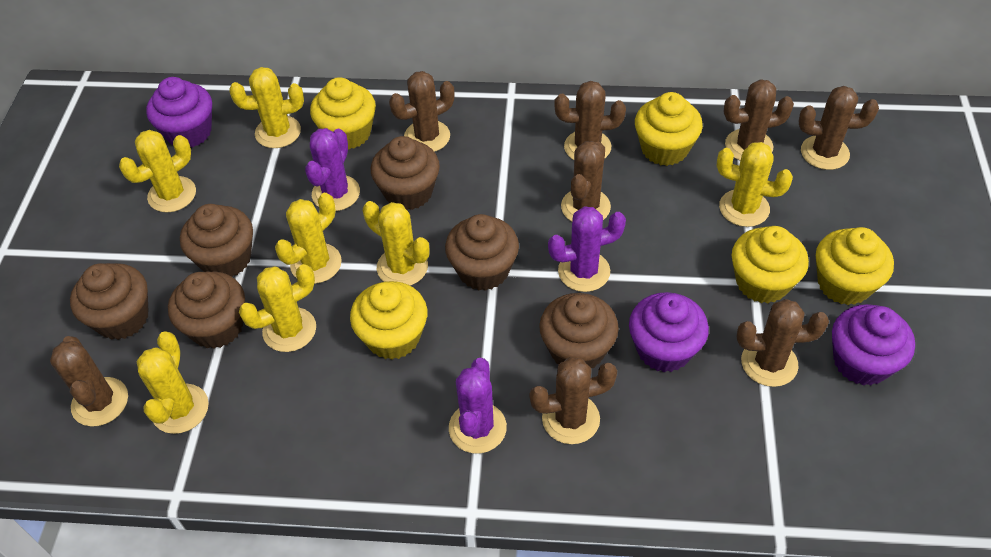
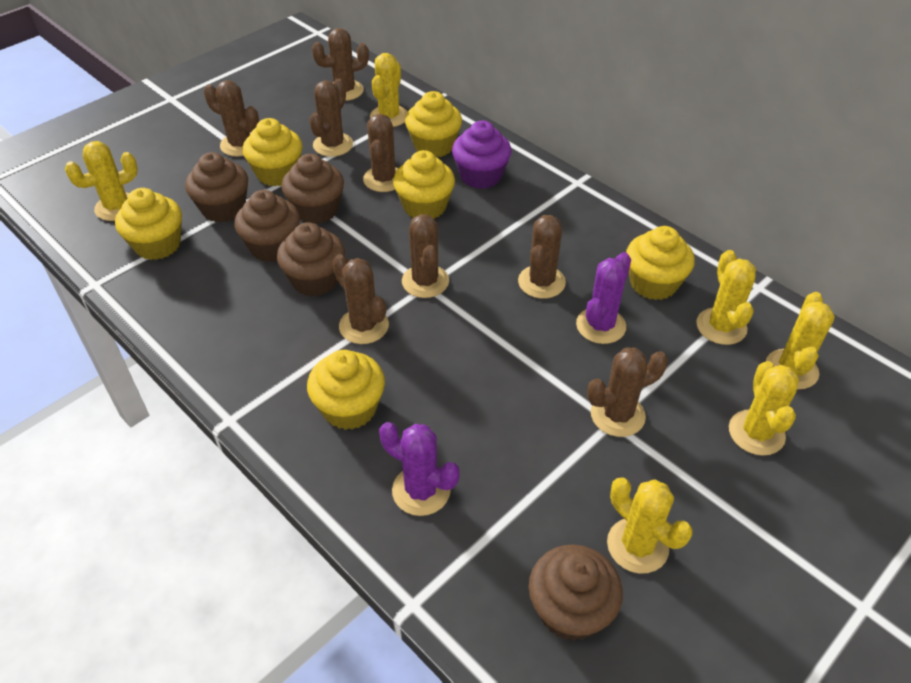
brown cupcake: 6 -> 5
purple cactus: 3 -> 2
purple cupcake: 3 -> 1
yellow cactus: 7 -> 6
yellow cupcake: 5 -> 6

